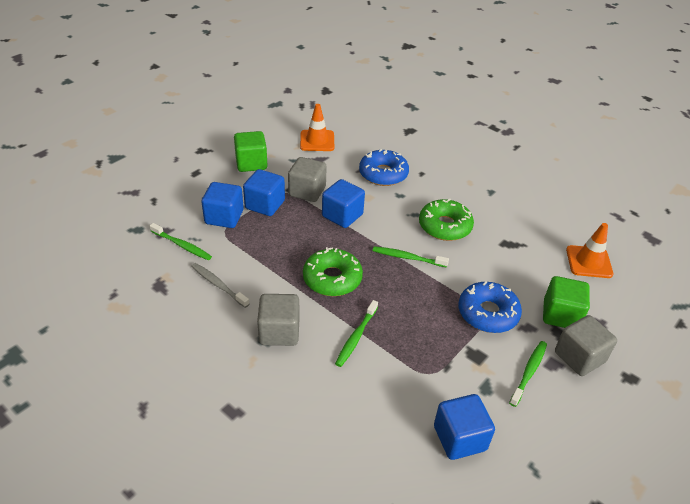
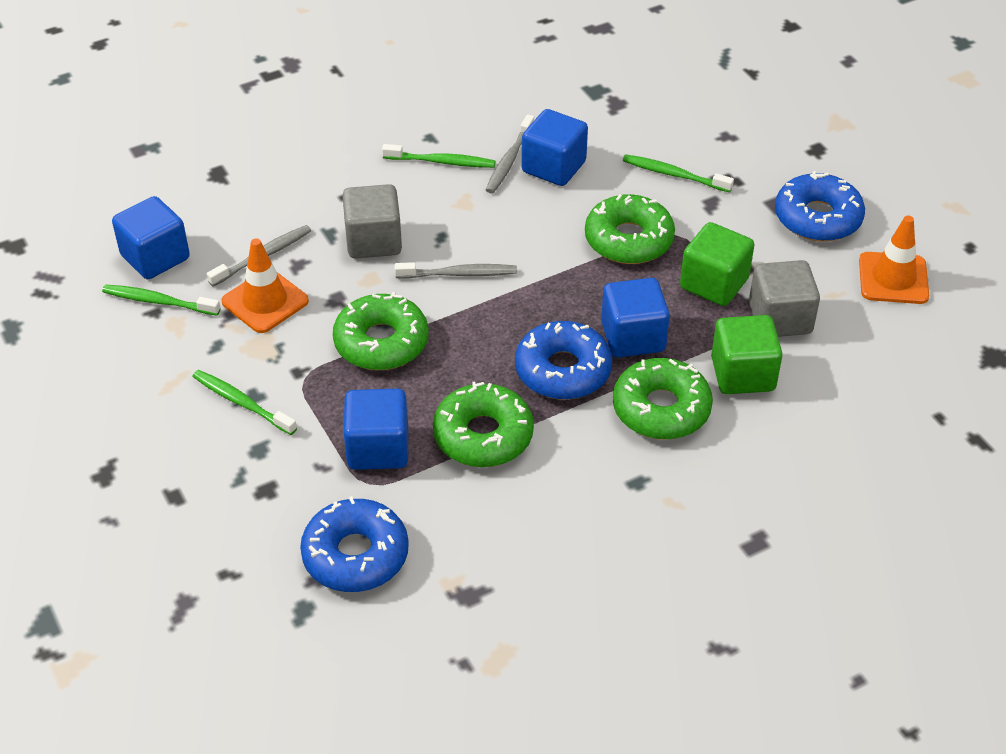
blue donut: 2 -> 3
green donut: 2 -> 4
grey cube: 3 -> 2
grey toothbrush: 1 -> 3

